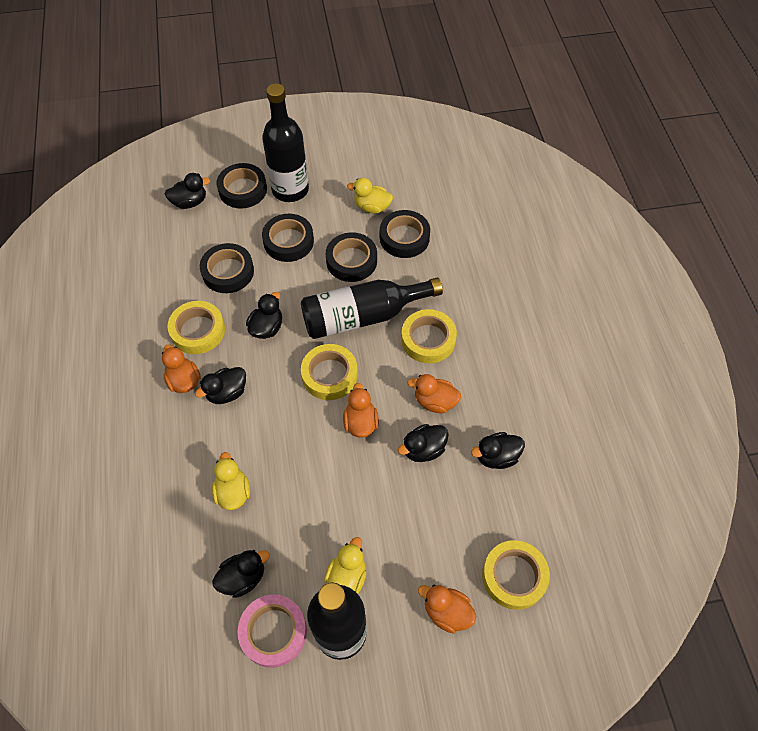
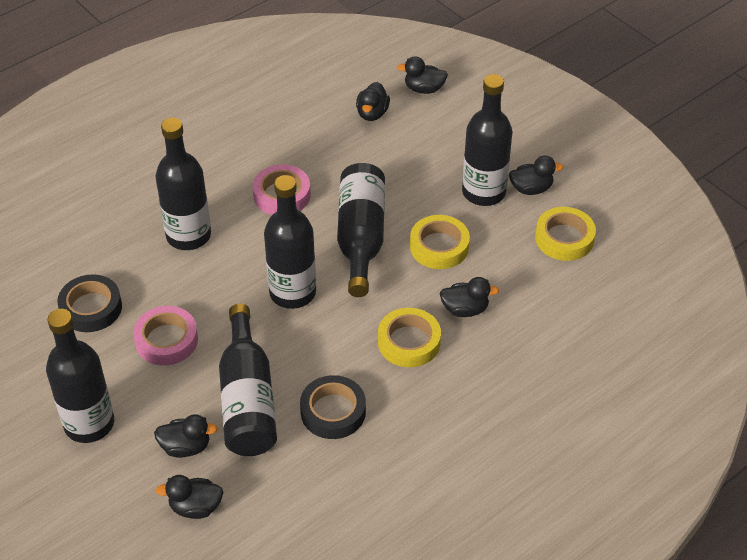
black bottle: 3 -> 6
black tape: 5 -> 2
orange duck: 4 -> 0
pink tape: 1 -> 2
yellow duck: 3 -> 0
yellow tape: 4 -> 3

